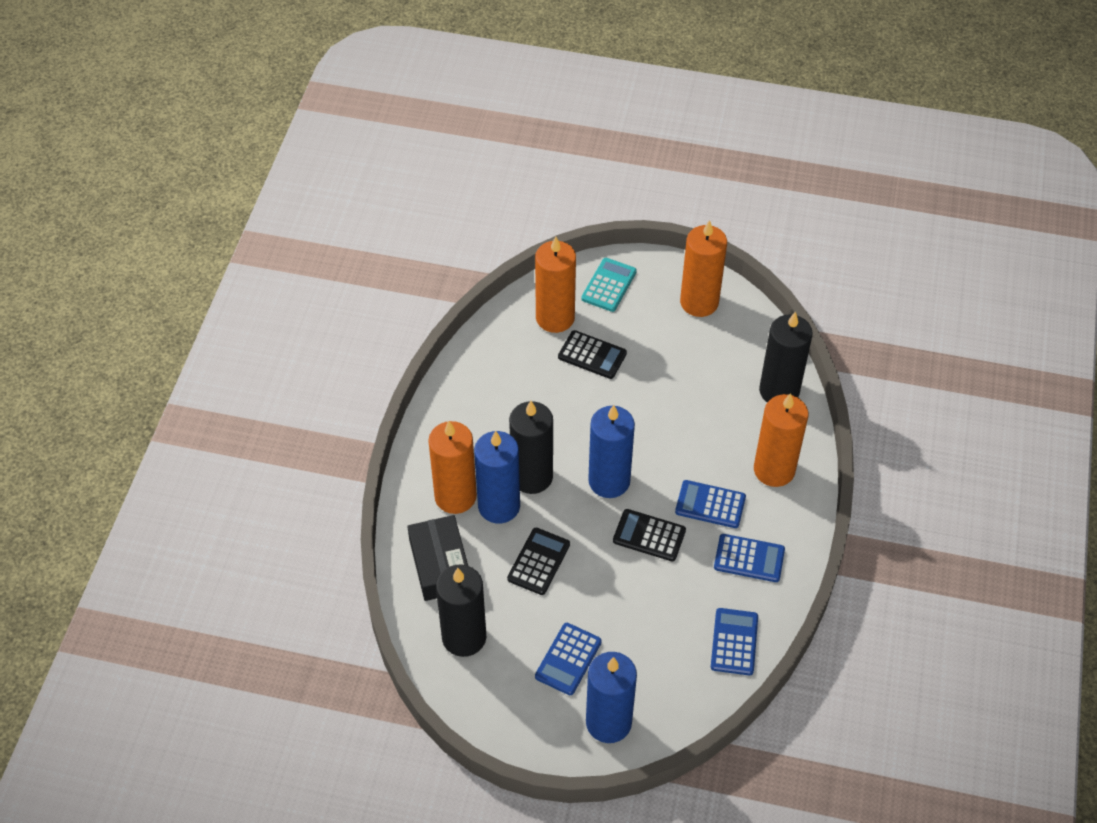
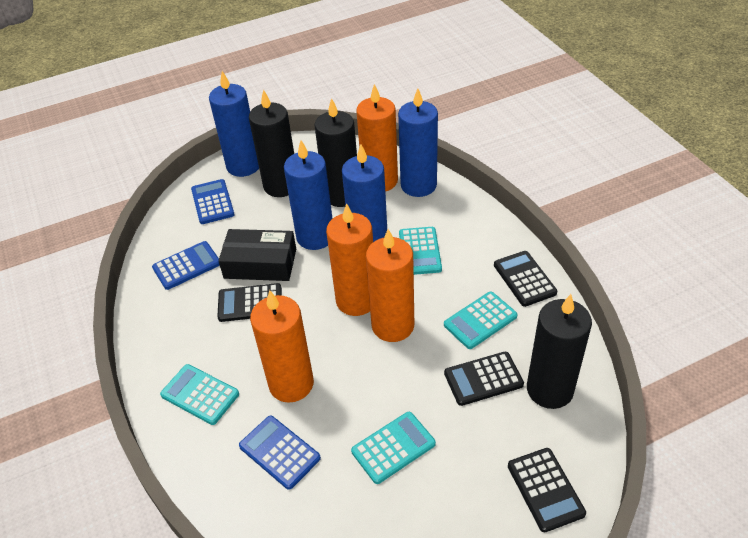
black calculator: 3 -> 4
blue calculator: 4 -> 3
blue candle: 3 -> 4
turquoise calculator: 1 -> 4

